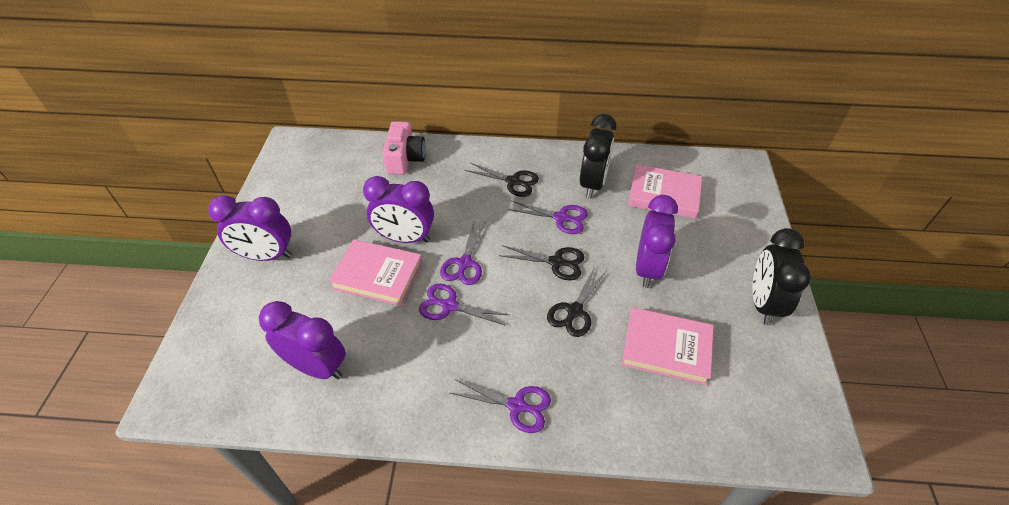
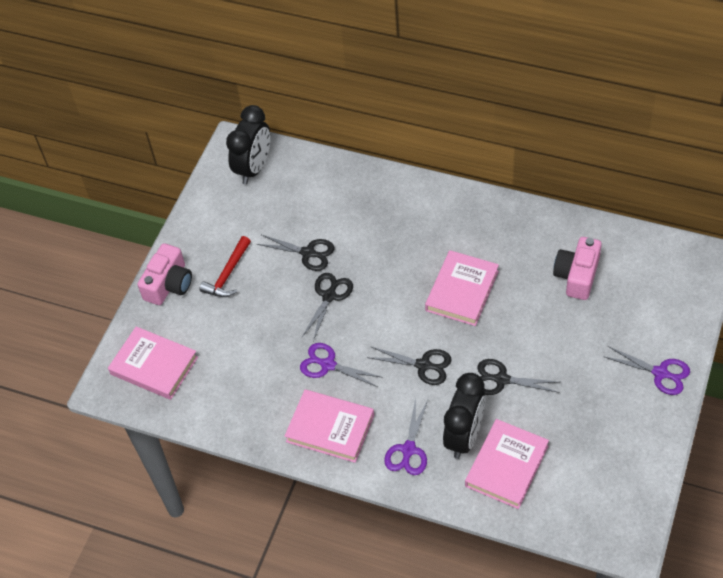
black scissors: 3 -> 4
pink book: 3 -> 4
pink camera: 1 -> 2
purple clock: 4 -> 0
purple scissors: 4 -> 3
red hammer: 0 -> 1

